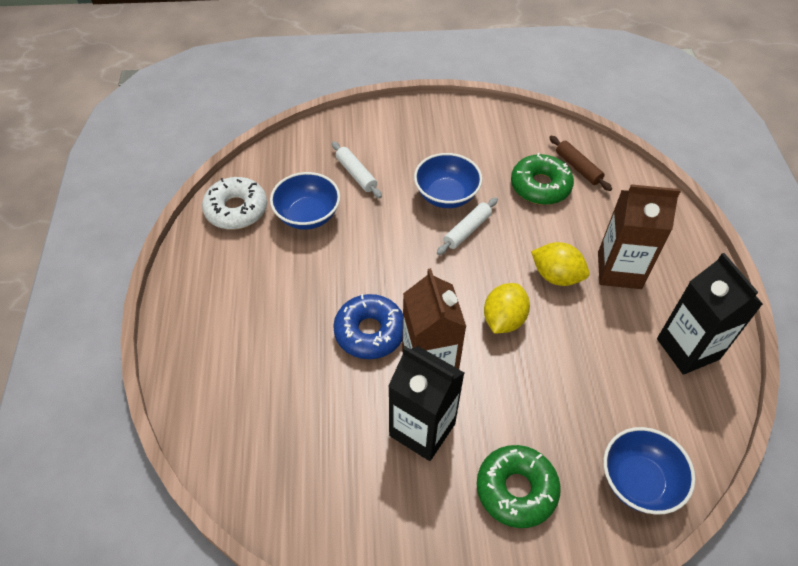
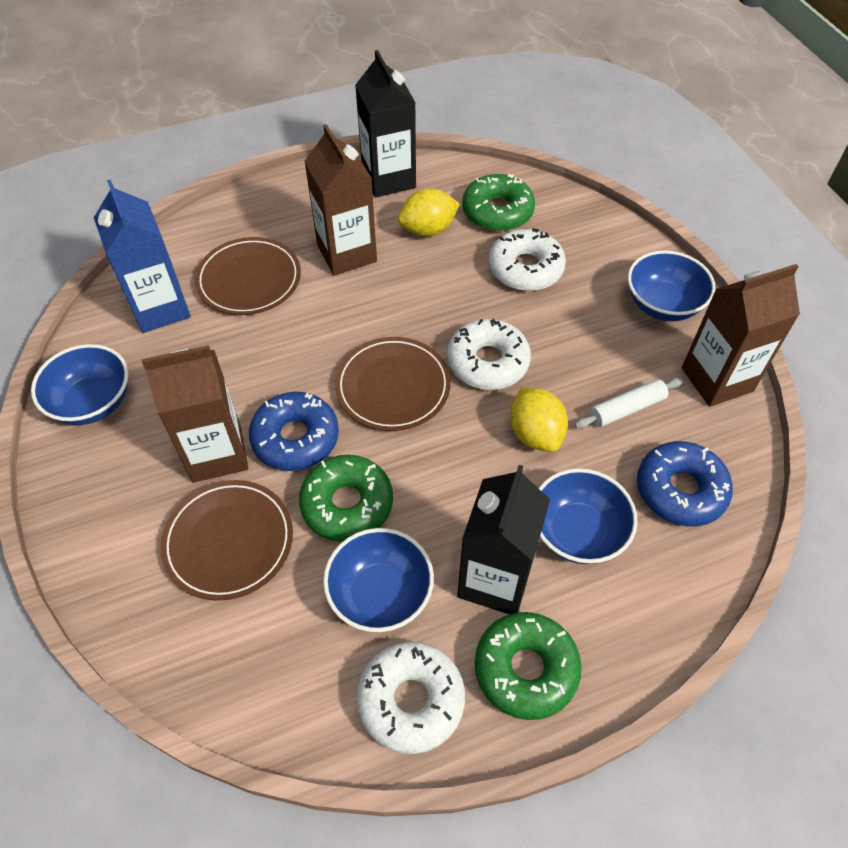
blue bowl: 3 -> 4
blue carton: 0 -> 1
blue donut: 1 -> 2
brown carton: 2 -> 3
brown plate: 0 -> 3
brown rolling pin: 1 -> 0
green donut: 2 -> 3
white donut: 1 -> 3
white rolling pin: 2 -> 1

